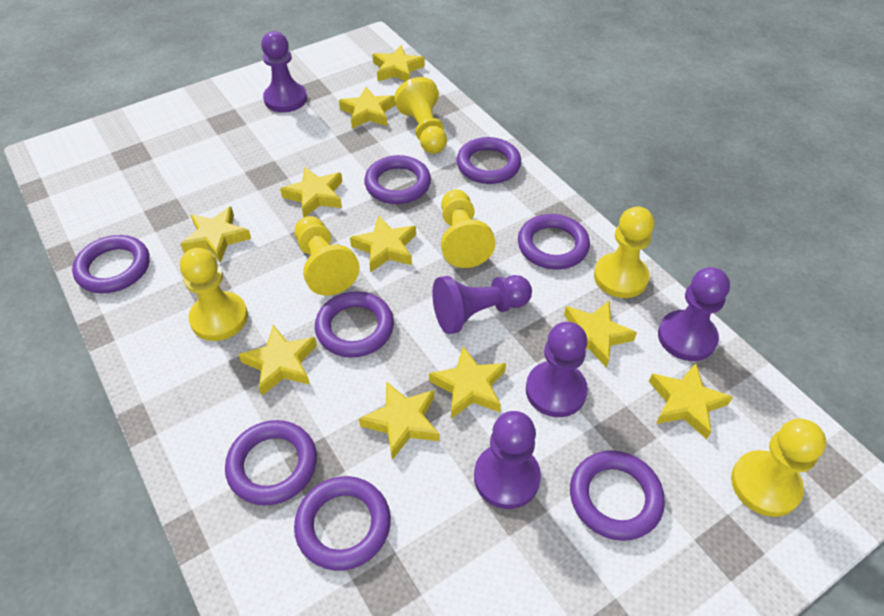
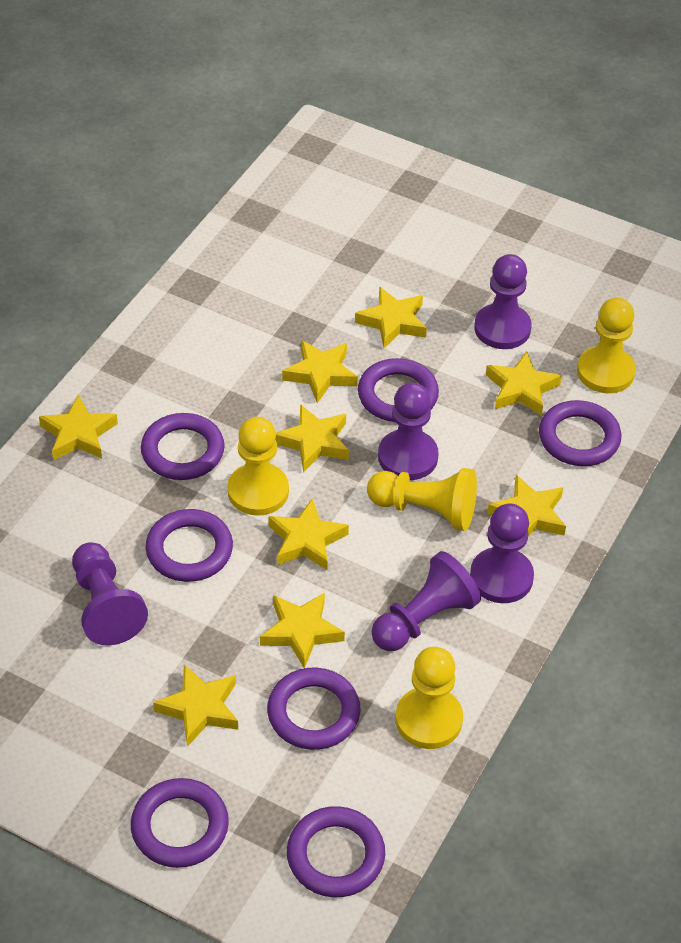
purple ring: 8 -> 7
yellow pawn: 6 -> 4
yellow star: 10 -> 9

